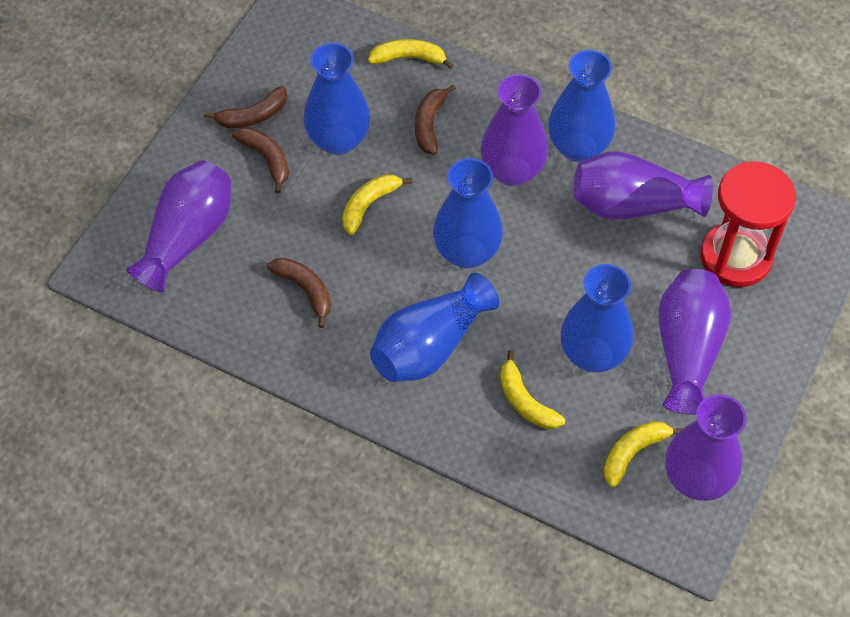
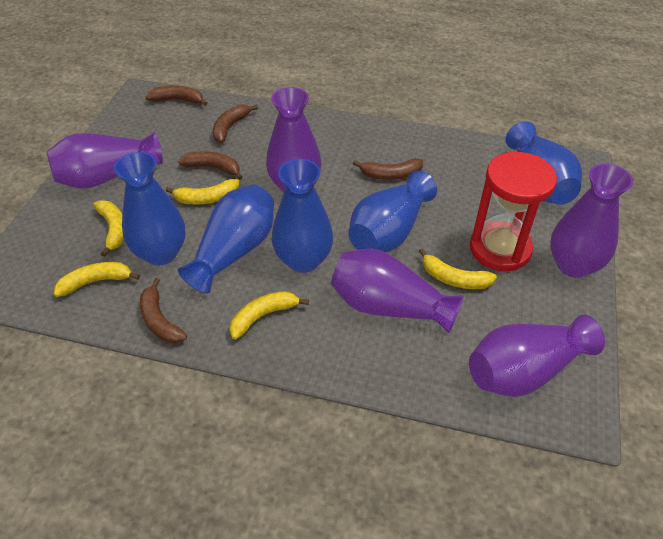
brown banana: 4 -> 5
yellow banana: 4 -> 5

